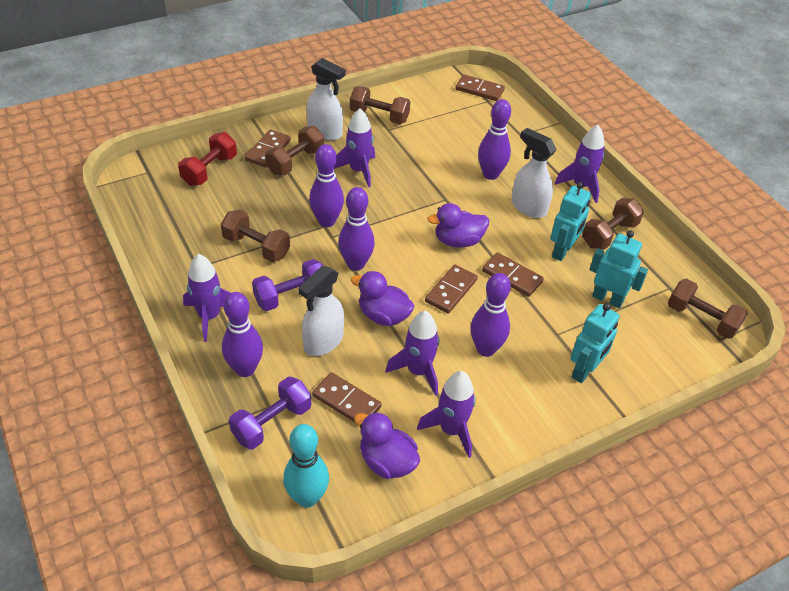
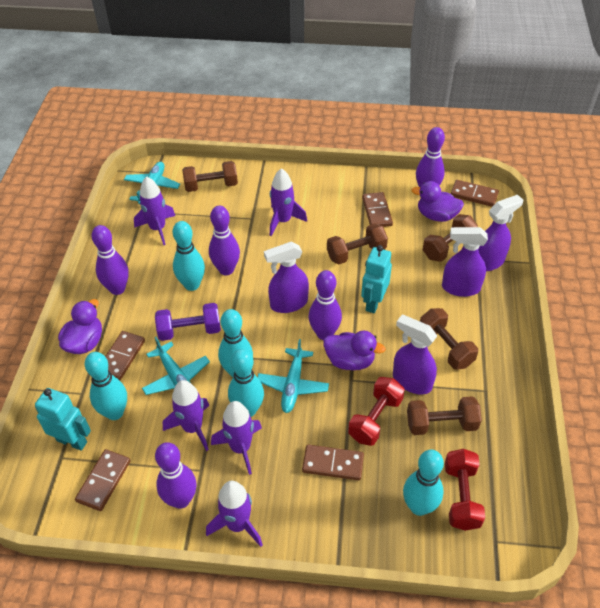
purple dumbbell: 2 -> 1
purple spray bottle: 0 -> 4
red dumbbell: 1 -> 2
turquoise bowling pin: 1 -> 5
turquoise plane: 0 -> 3
turquoise robot: 3 -> 2
white spray bottle: 3 -> 0

